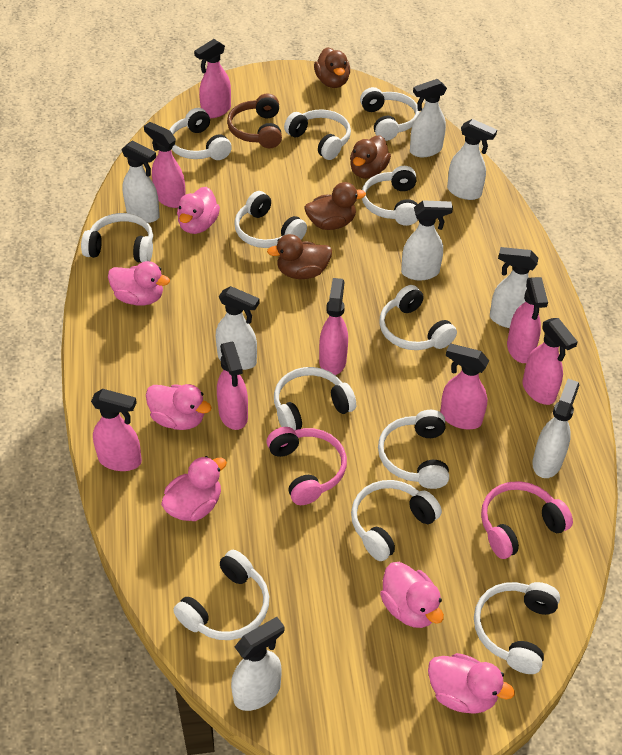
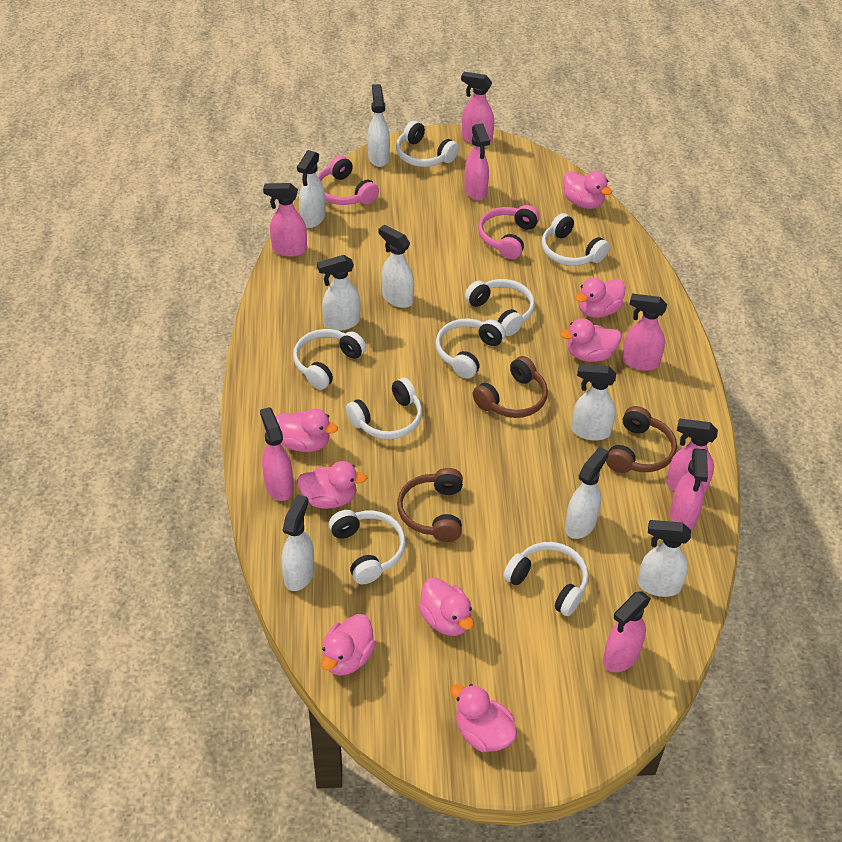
brown duck: 4 -> 0
brown headphones: 1 -> 3
pink duck: 6 -> 8
white headphones: 12 -> 8

